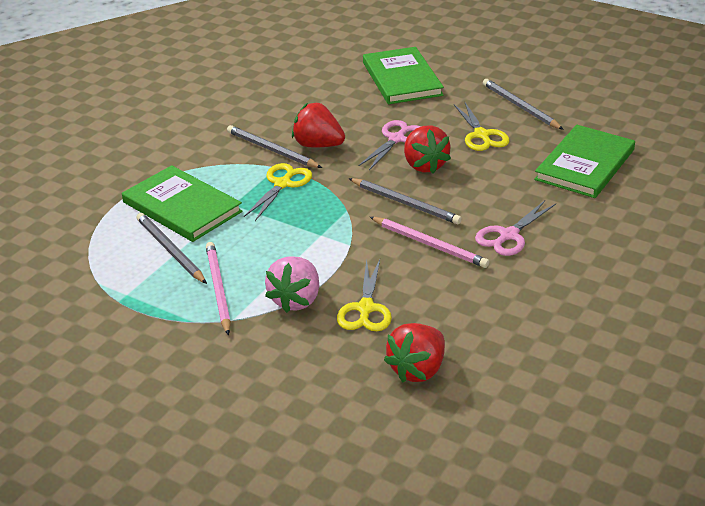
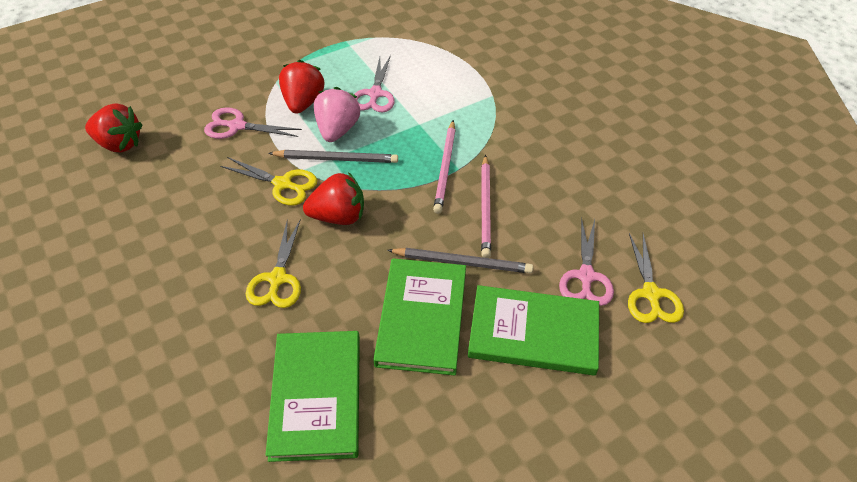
grey pencil: 4 -> 2
pink scissors: 2 -> 3

